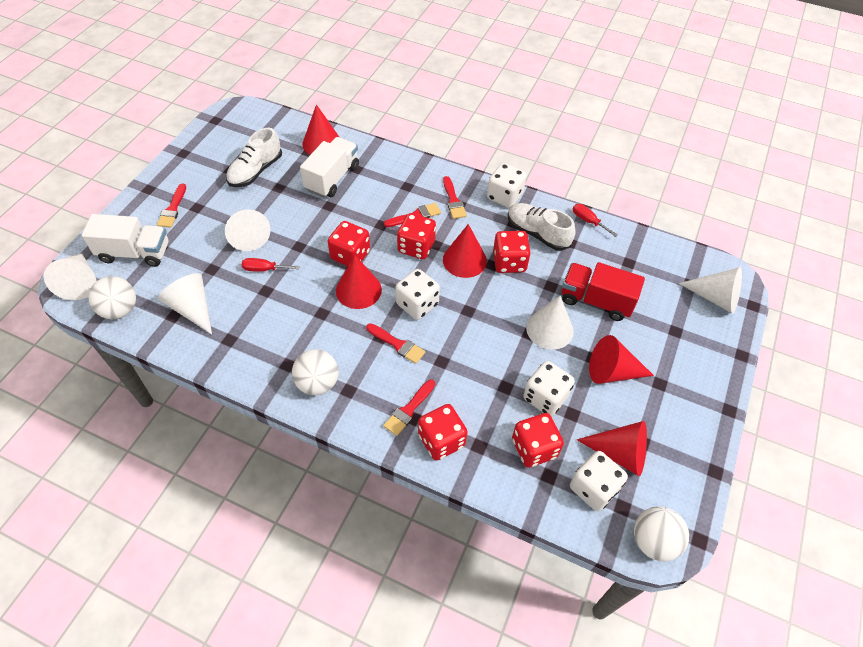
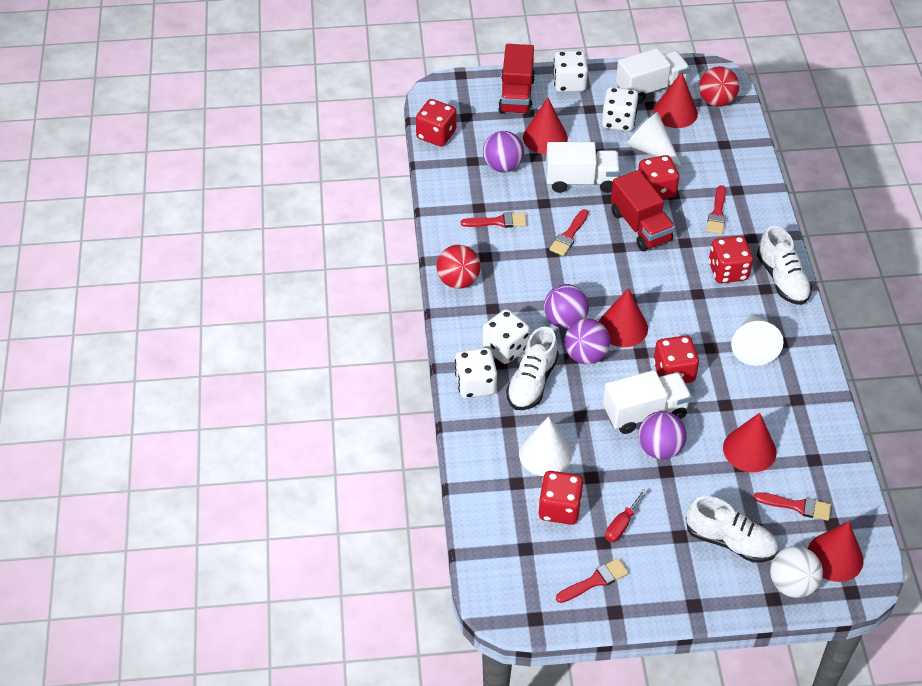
purple ball: 0 -> 4
red ball: 0 -> 2
red screwdriver: 2 -> 1
red truck: 1 -> 2
white ball: 3 -> 1
white cone: 5 -> 3
white shoe: 2 -> 3
white truck: 2 -> 3

